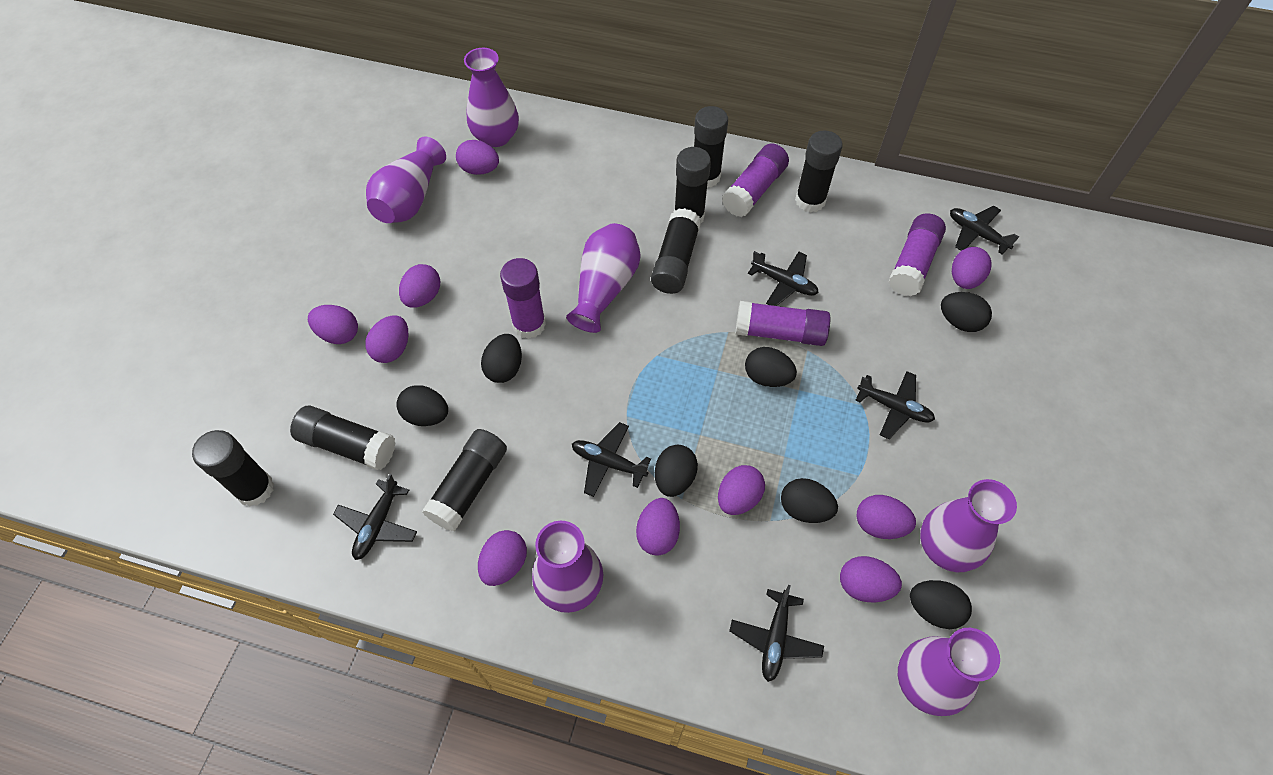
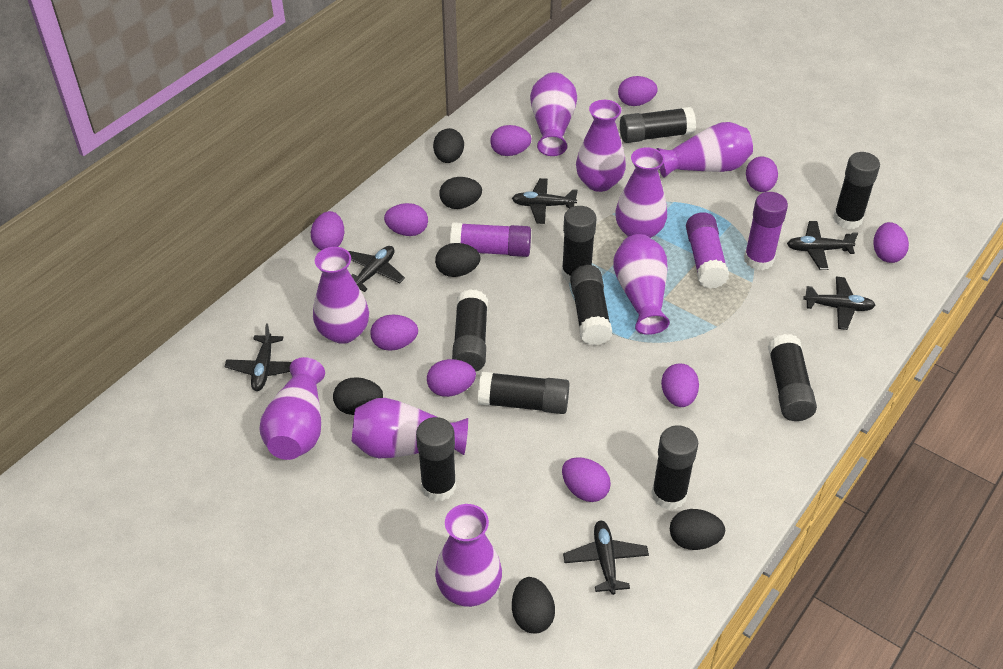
black egg: 7 -> 6
black glue stick: 7 -> 9
purple glue stick: 4 -> 3
purple vase: 6 -> 9

